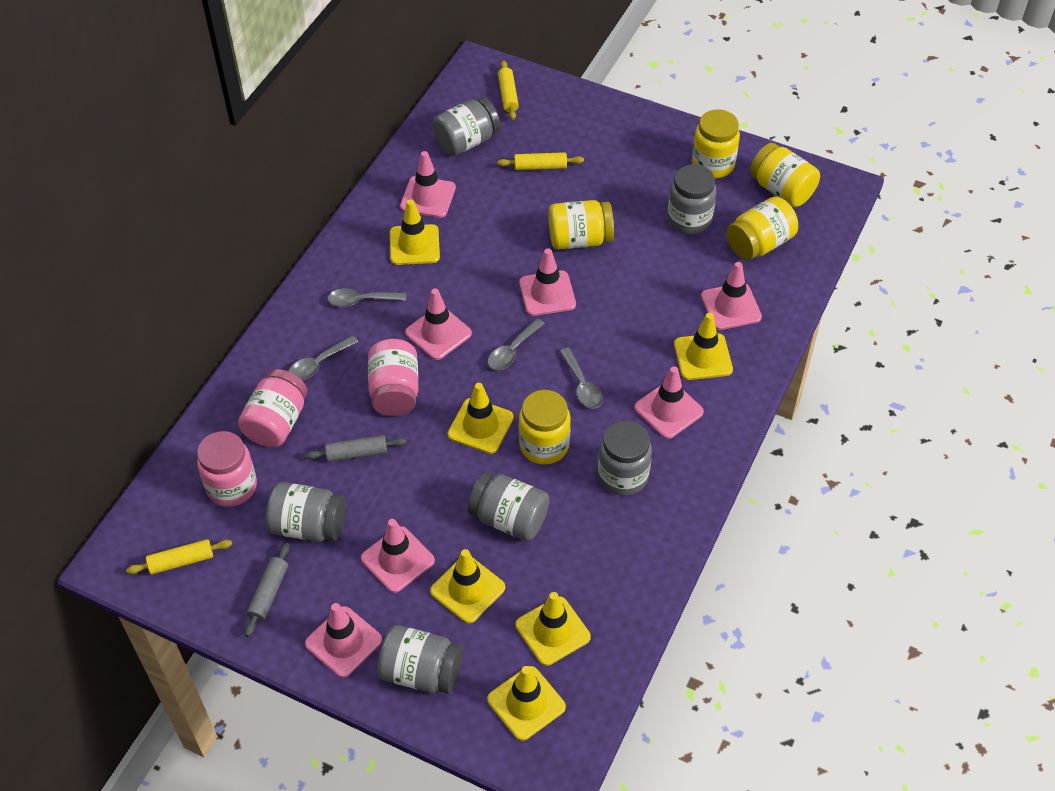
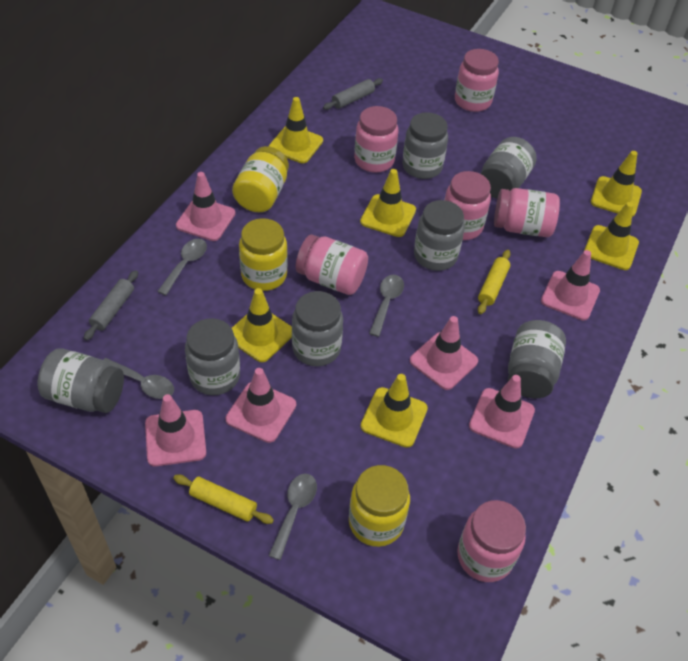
grey jar: 6 -> 7
pink jar: 3 -> 6
pink traffic cone: 7 -> 6
yellow jar: 5 -> 3
yellow rolling pin: 3 -> 2

